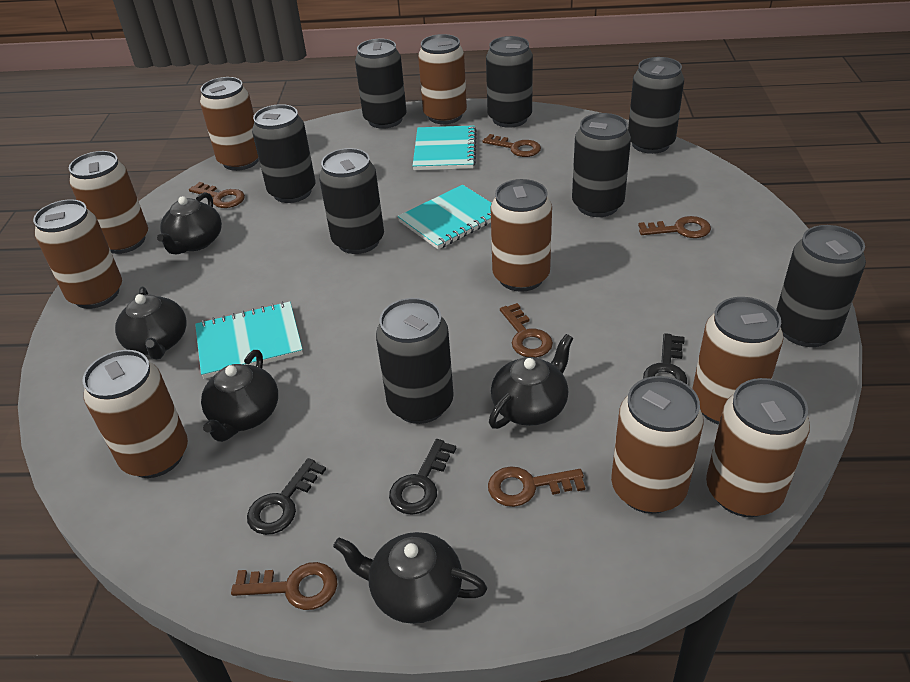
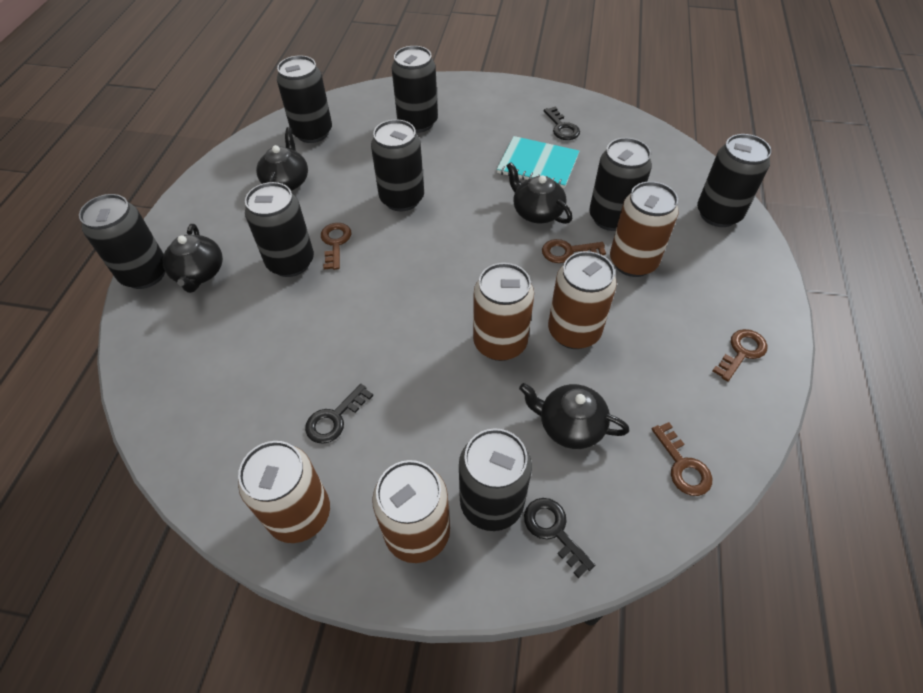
black teapot: 5 -> 4
brown can: 9 -> 5
brown key: 6 -> 4
turquoise notebook: 3 -> 1

